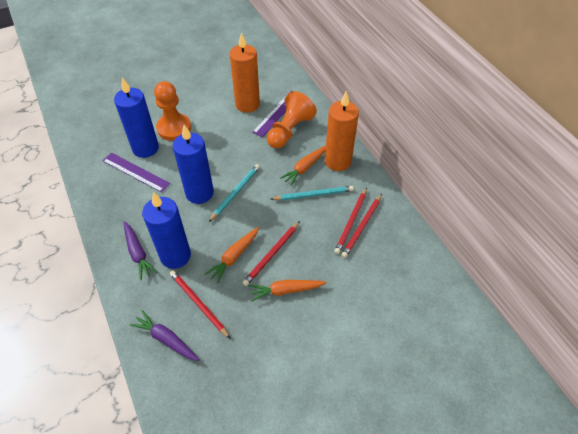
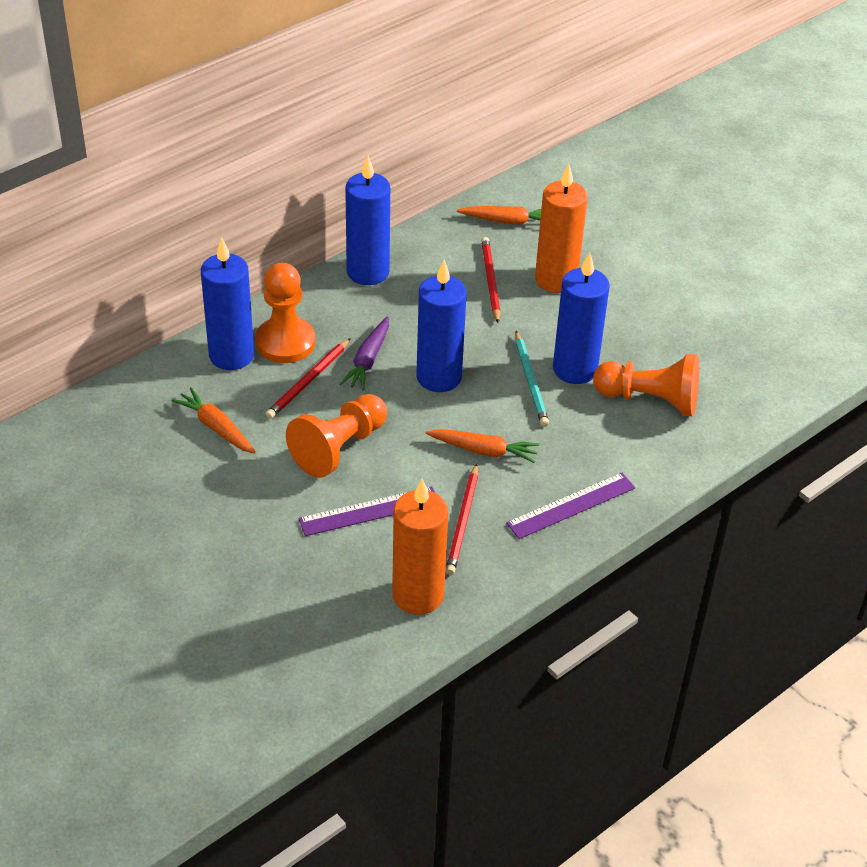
blue candle: 3 -> 4
orange pawn: 2 -> 3
purple carrot: 2 -> 1
red pencil: 4 -> 3
turquoise pencil: 2 -> 1

